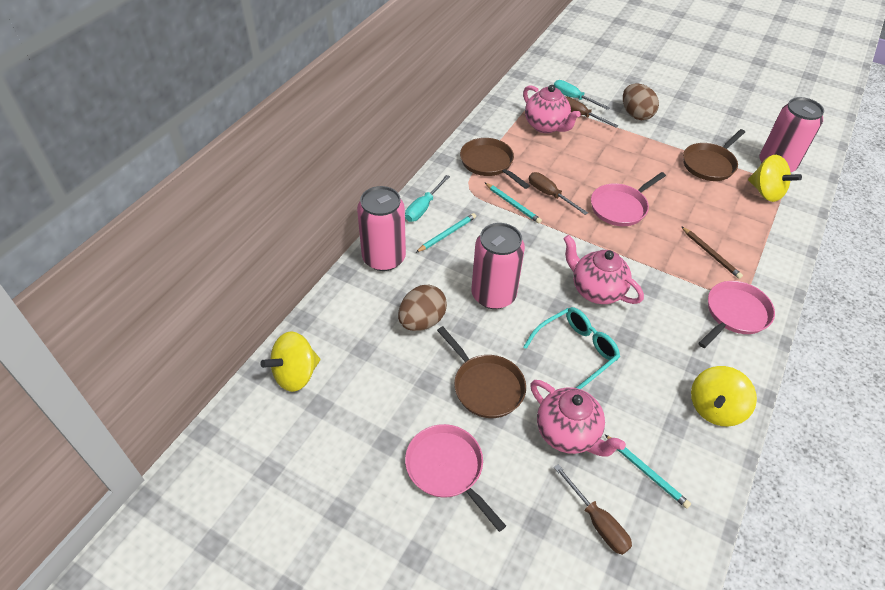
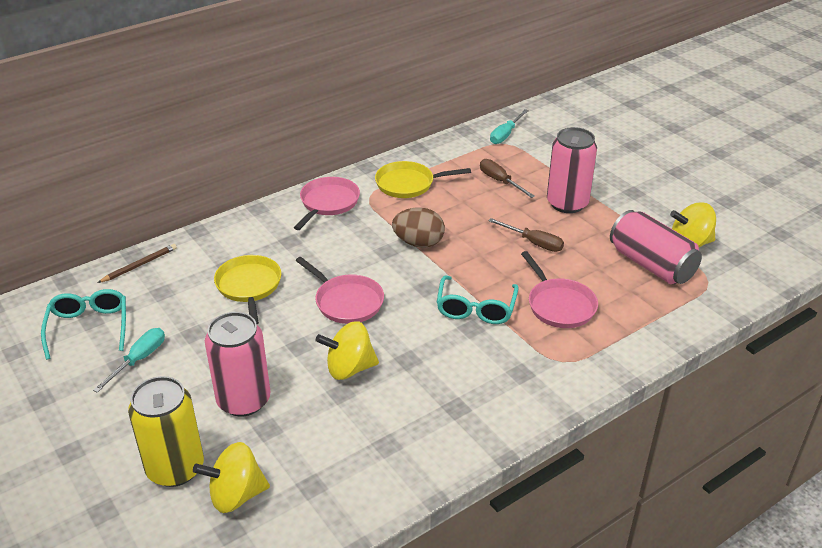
brown egg: 2 -> 1
brown pan: 3 -> 0
brown screwdriver: 3 -> 2
pink teapot: 3 -> 0
turquoise glasses: 1 -> 2
turquoise pencil: 3 -> 0
yellow can: 0 -> 1
yellow pan: 0 -> 2

